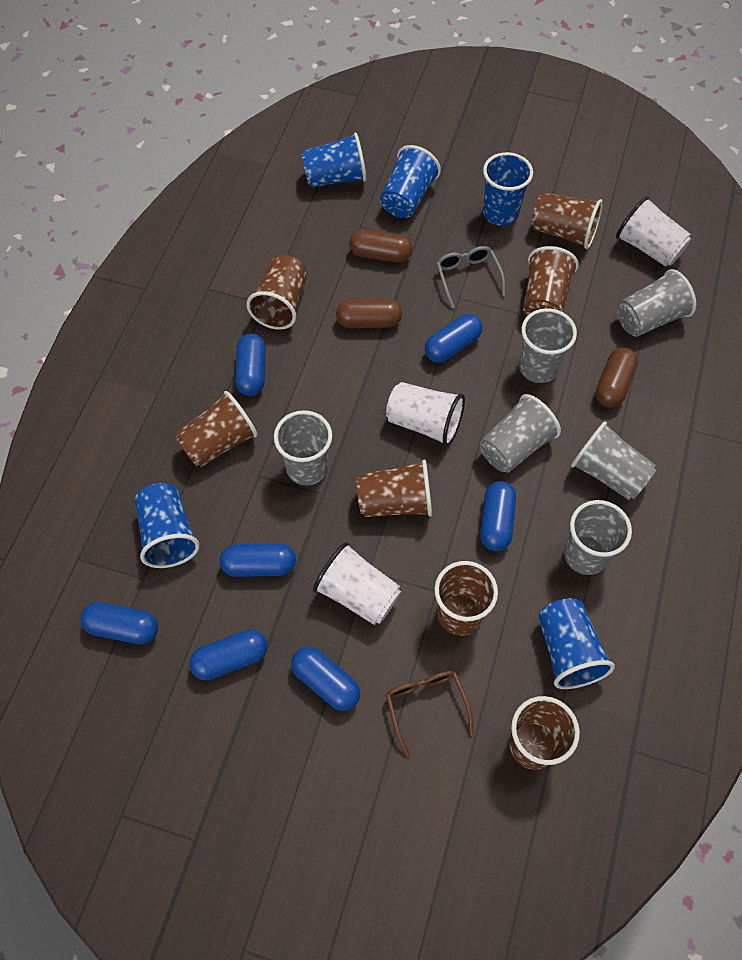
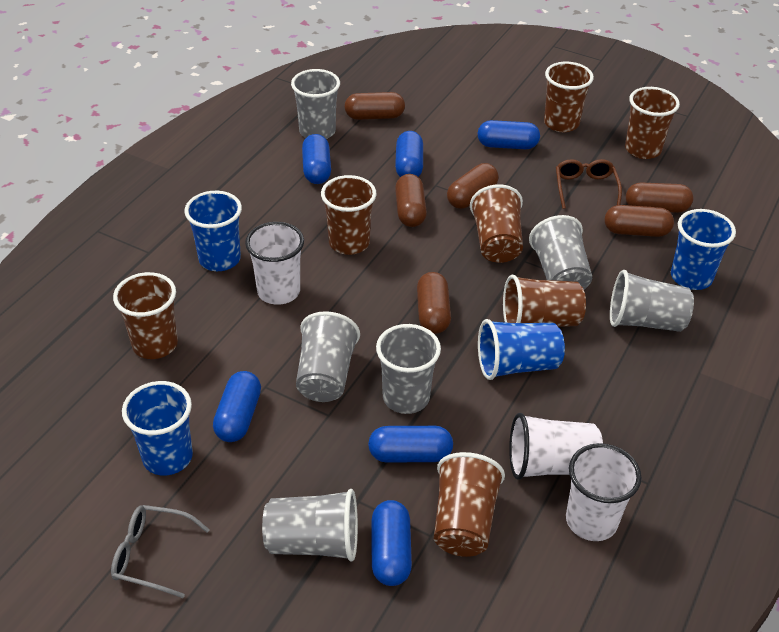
blue capsule: 7 -> 6
blue cup: 5 -> 4
brown capsule: 3 -> 6

